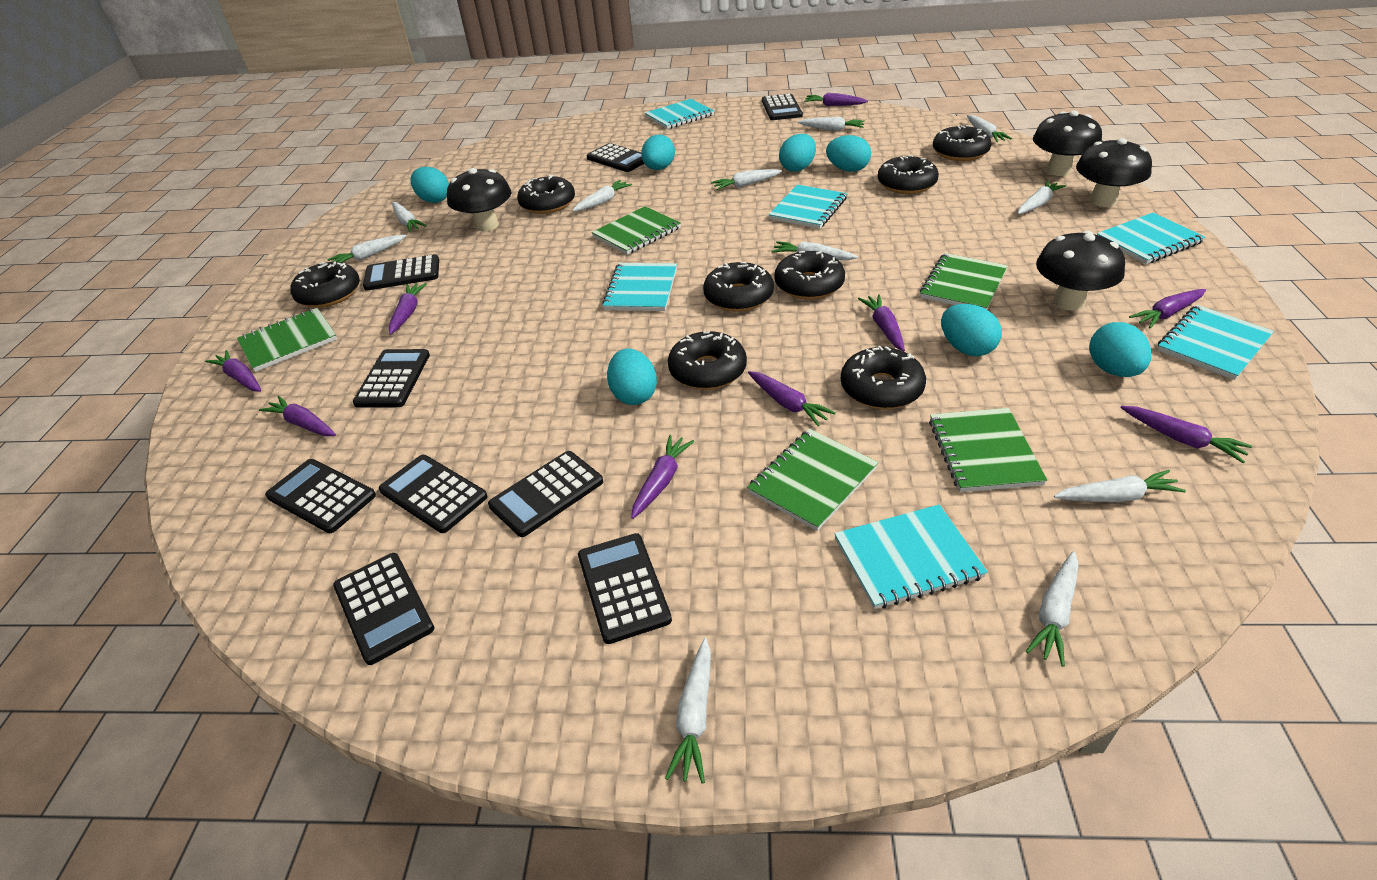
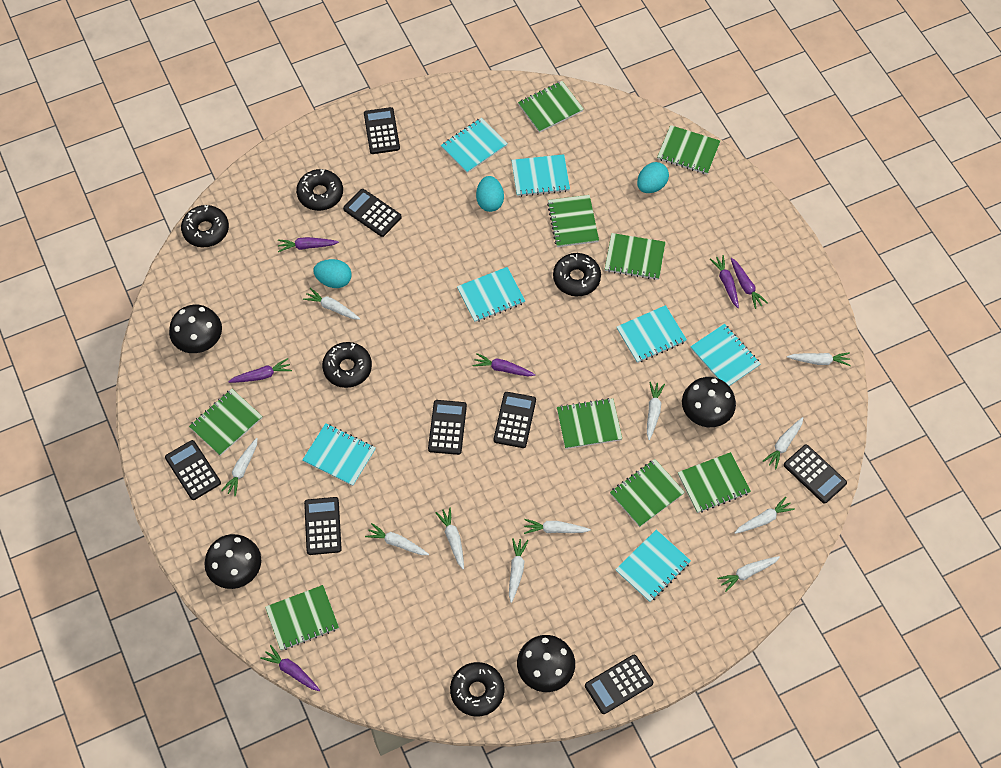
black calculator: 9 -> 8
black donut: 8 -> 5
green notebook: 5 -> 9
purple carrot: 9 -> 6
turquoise egg: 7 -> 3
turquoise notebook: 6 -> 7

